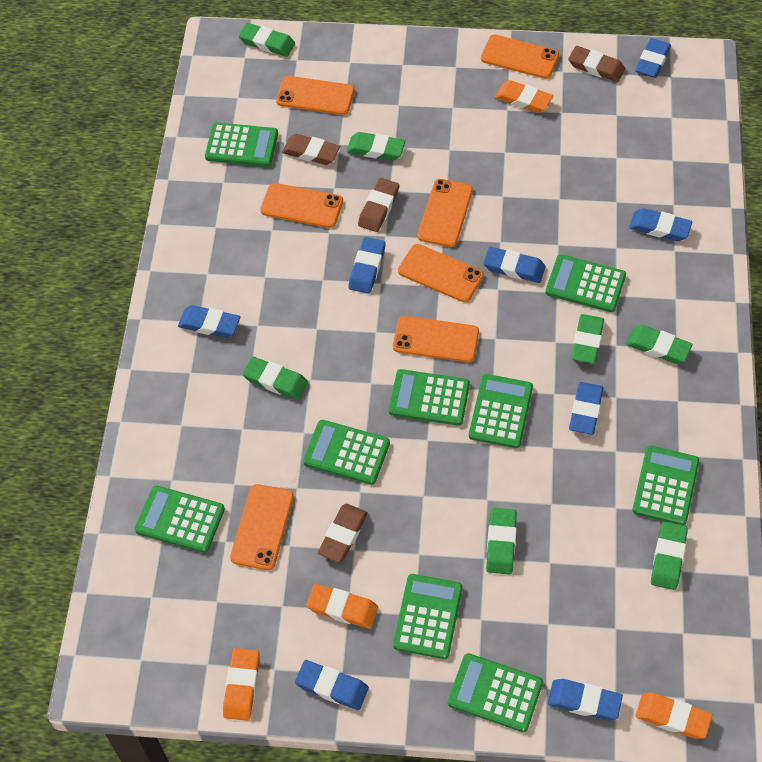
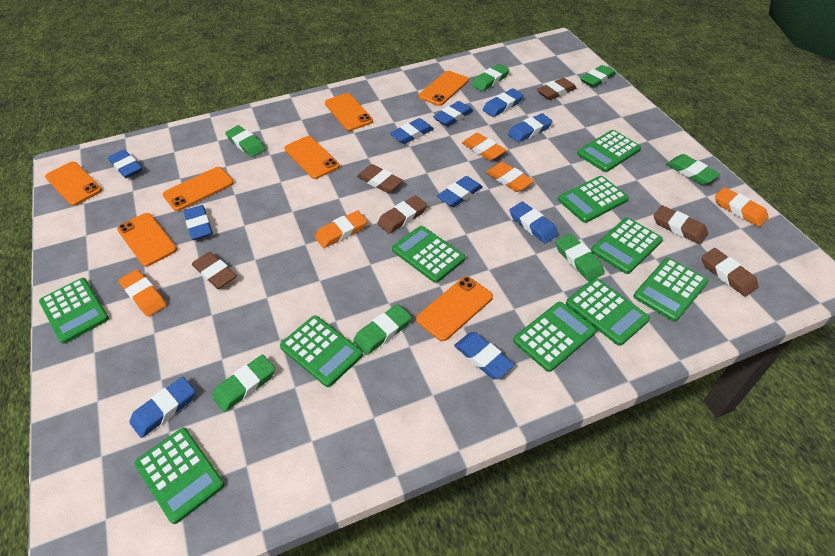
blue eraser: 8 -> 10
brown eraser: 4 -> 6
green calculator: 9 -> 10
orange eraser: 4 -> 5

